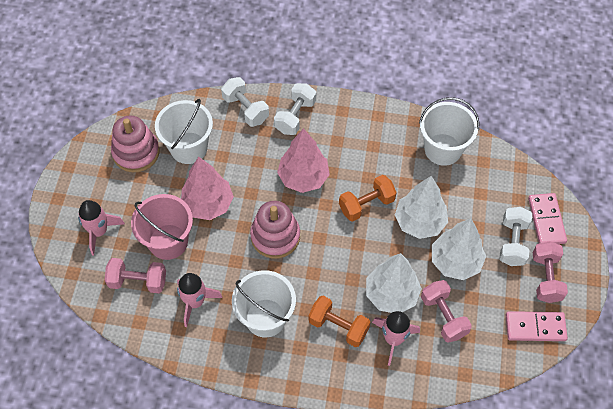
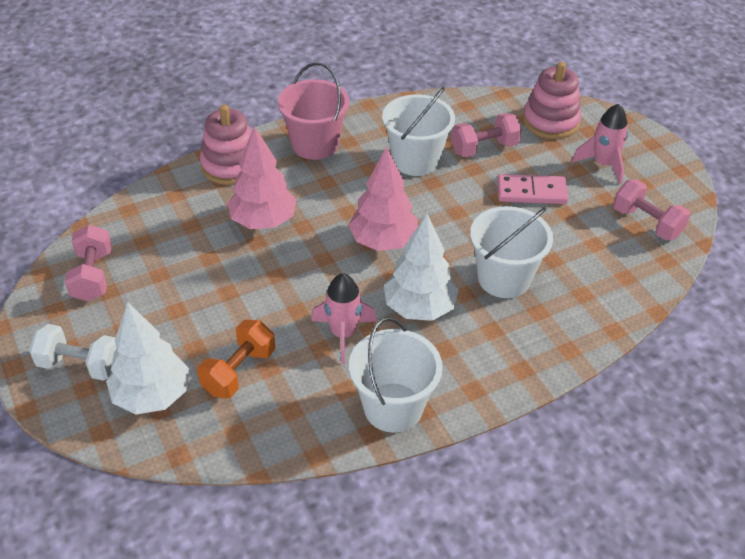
orange dumbbell: 2 -> 1
pink domino: 2 -> 1
pink rocket: 3 -> 2
white dumbbell: 3 -> 1
white tree: 3 -> 2

